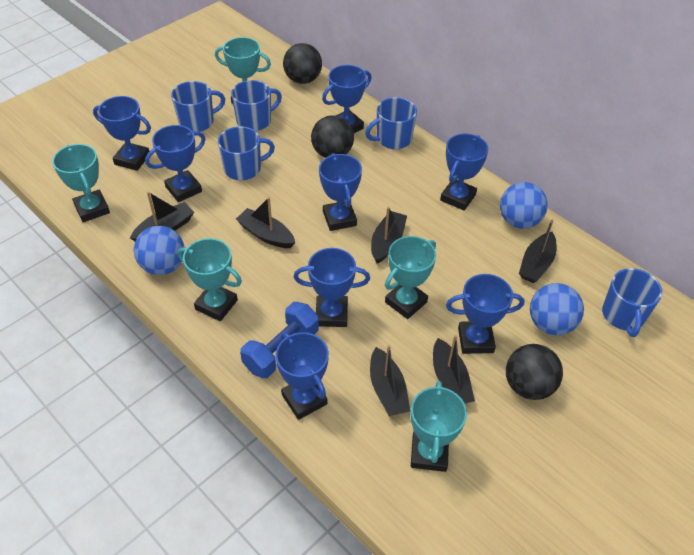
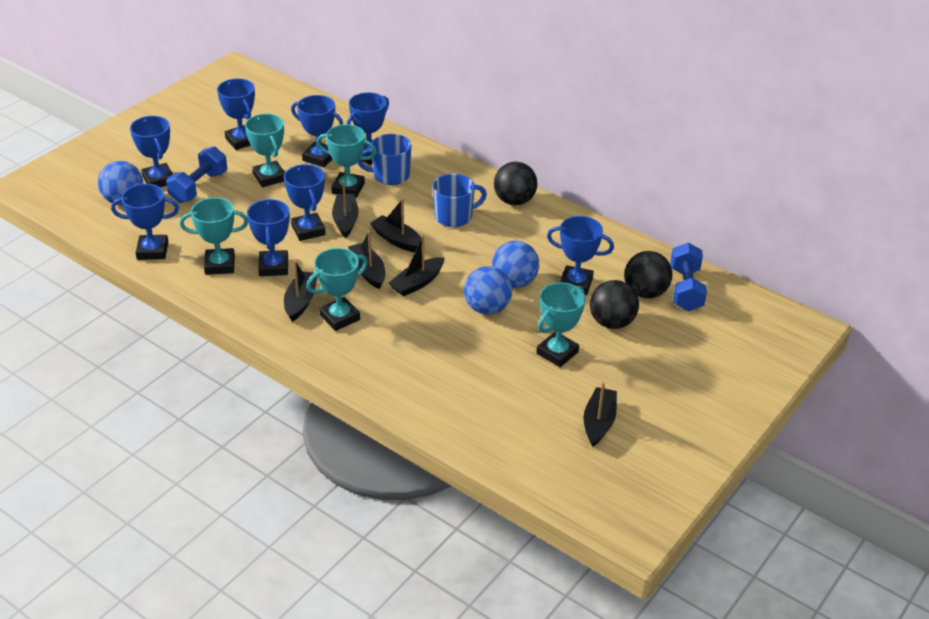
blue dumbbell: 1 -> 2
blue mug: 5 -> 2

